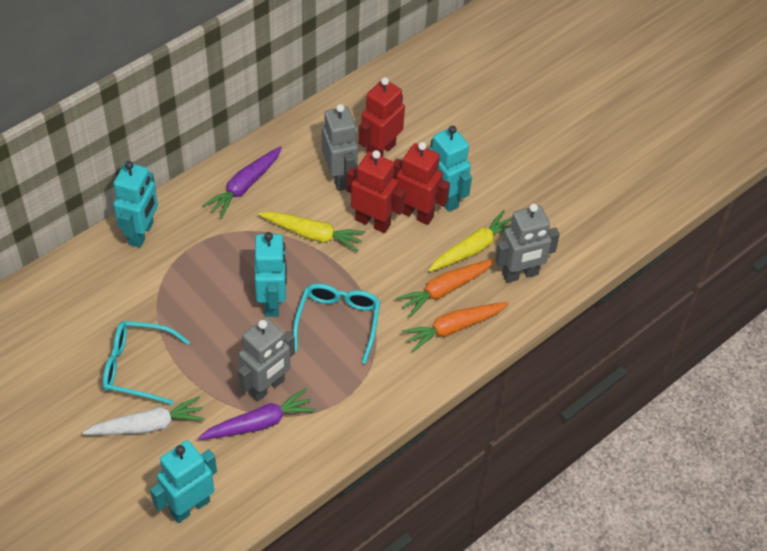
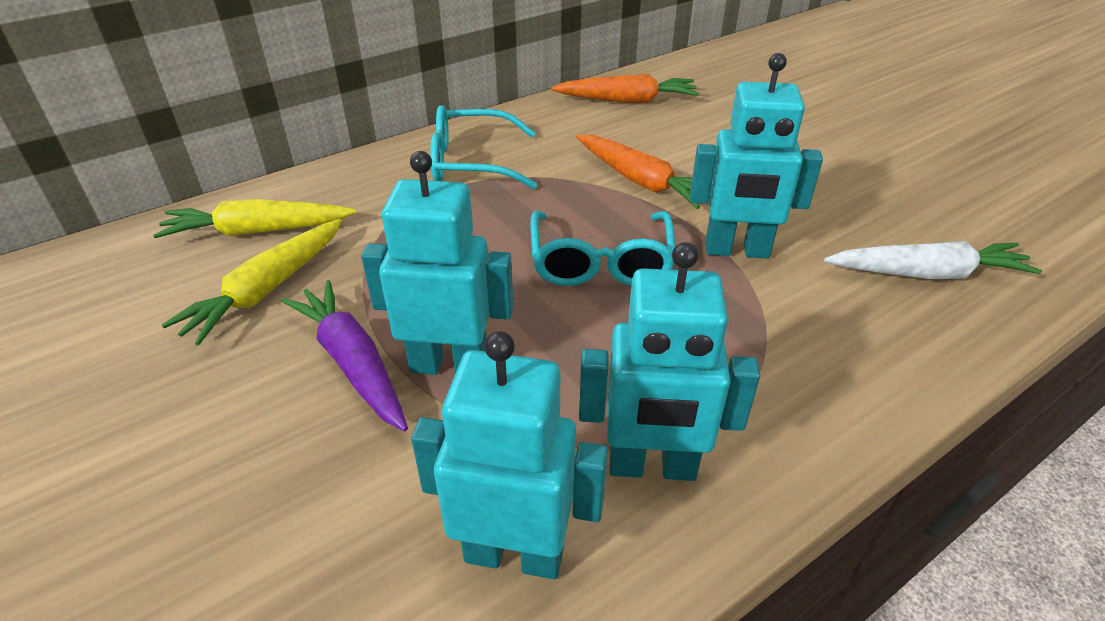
grey robot: 3 -> 0
purple carrot: 2 -> 1
red robot: 3 -> 0

